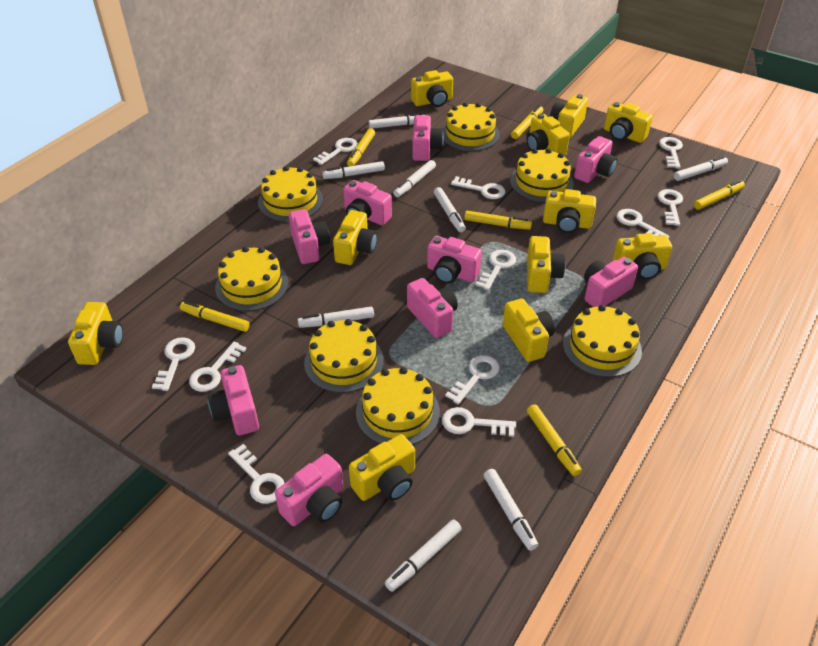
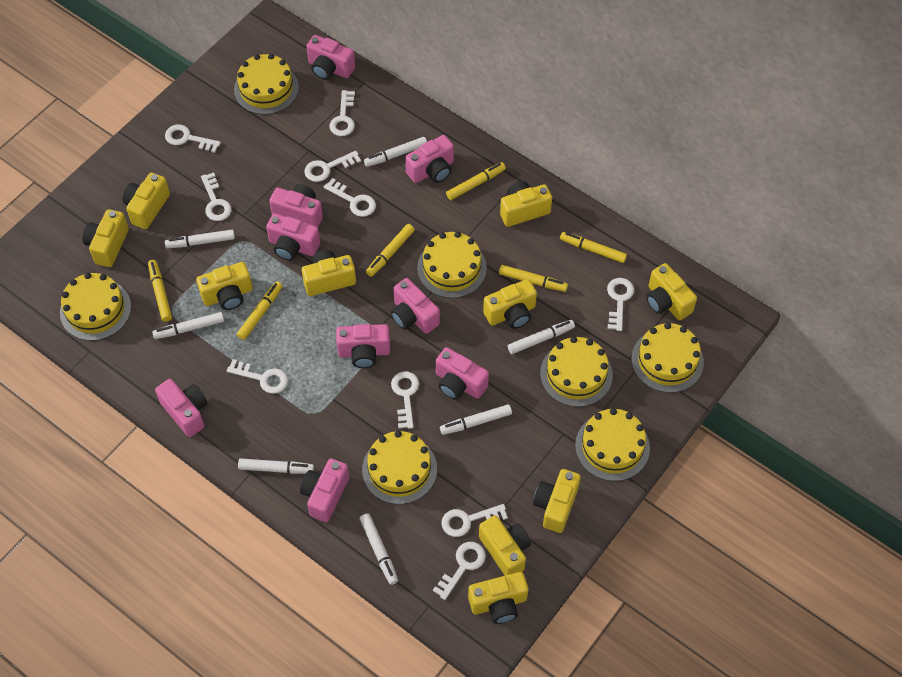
white key: 11 -> 10
white marker: 8 -> 7
yellow camera: 11 -> 10

